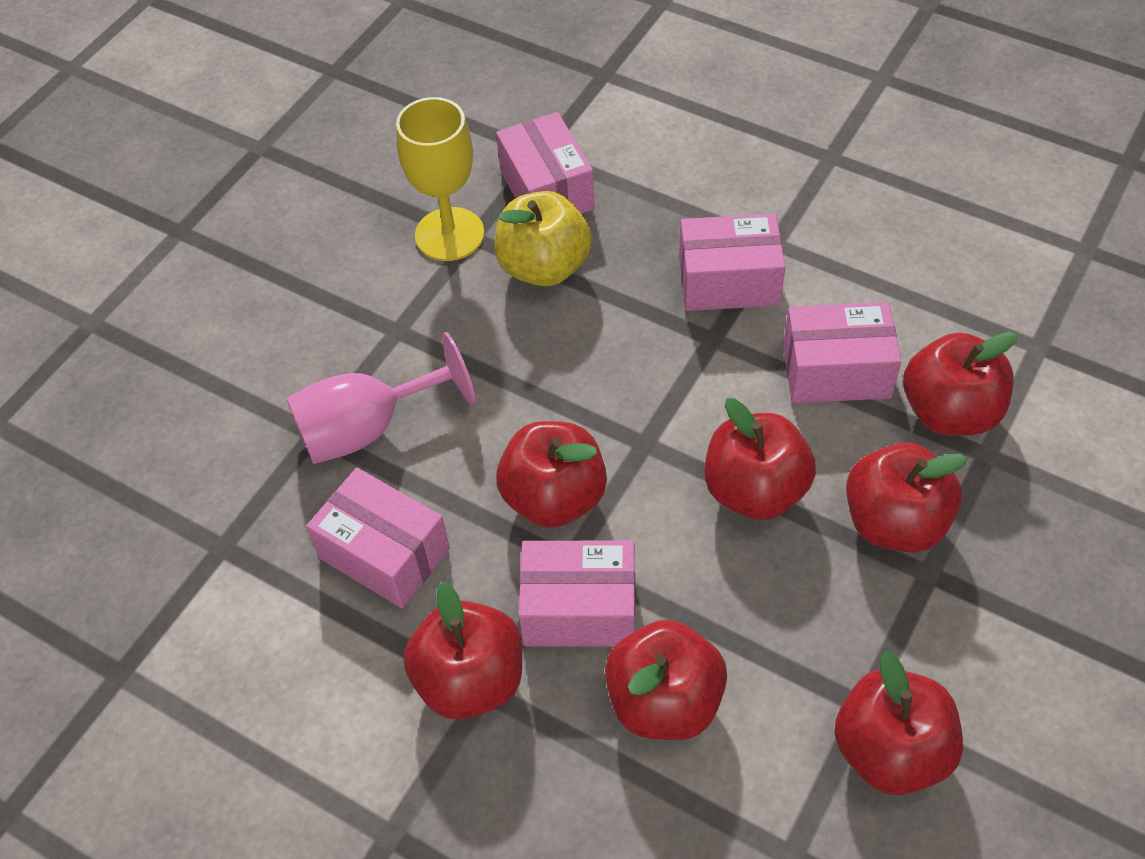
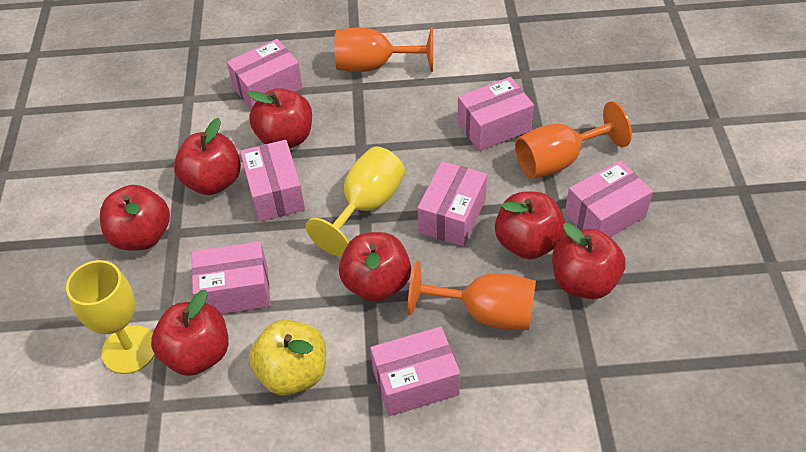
orange goblet: 0 -> 3
pink box: 5 -> 7
pink goblet: 1 -> 0
yellow goblet: 1 -> 2

